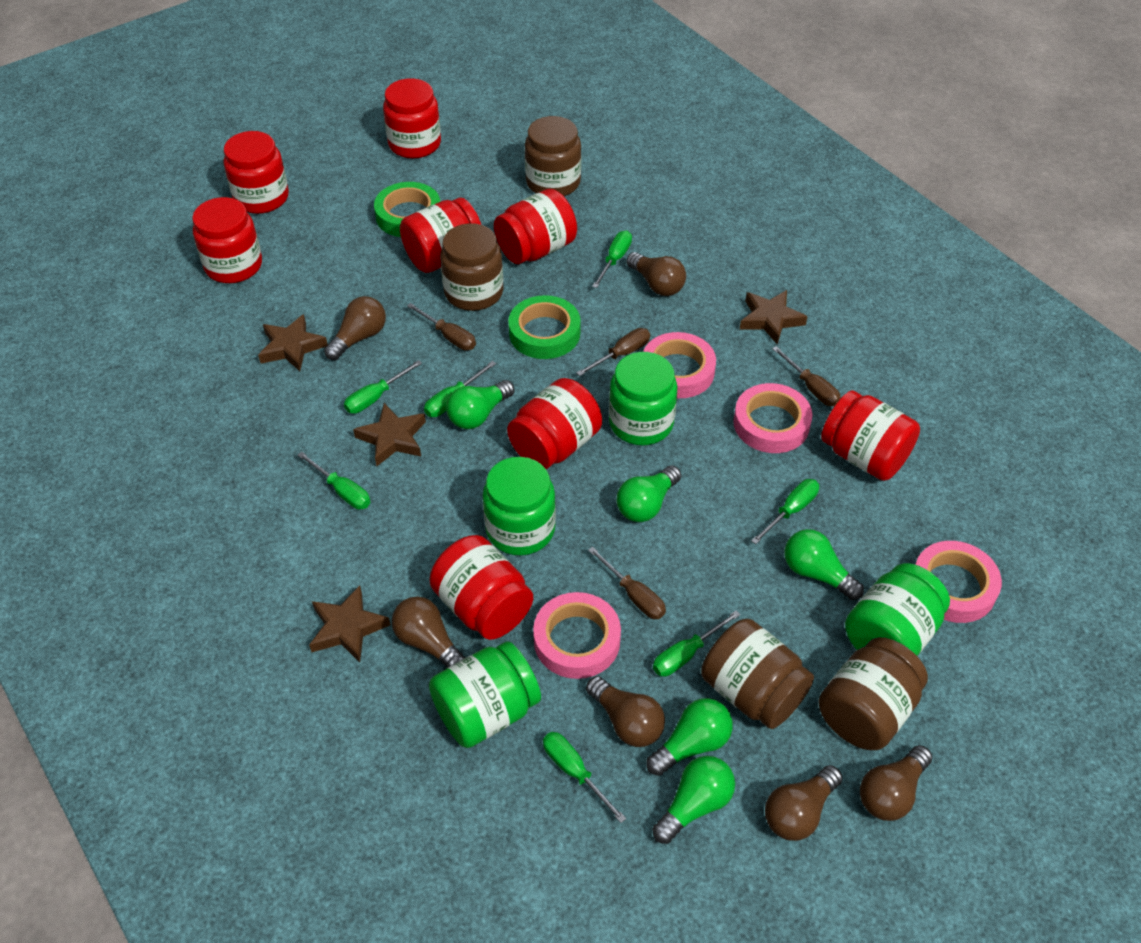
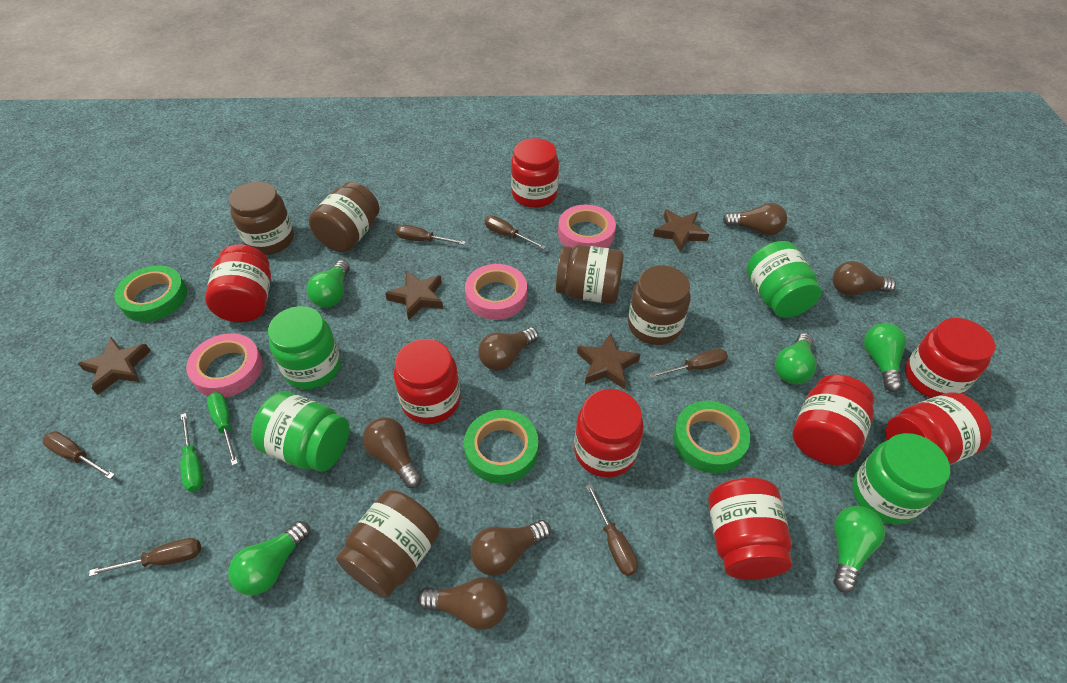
brown jar: 4 -> 5
brown screwdriver: 4 -> 6
green screwdriver: 7 -> 2
green tape: 2 -> 3
pink tape: 4 -> 3

